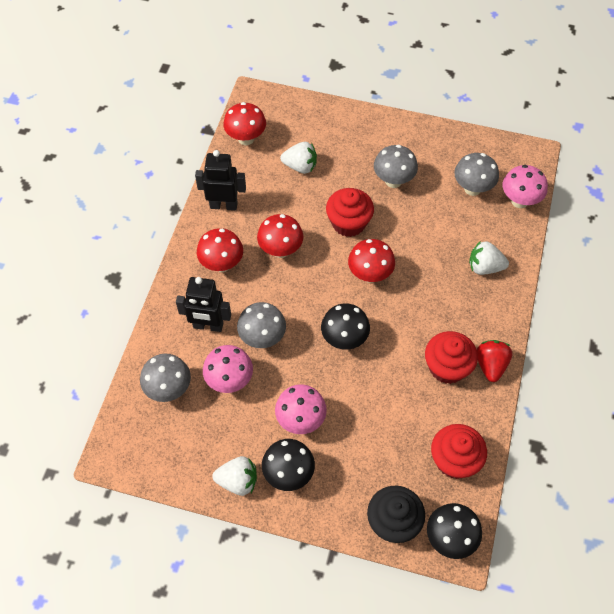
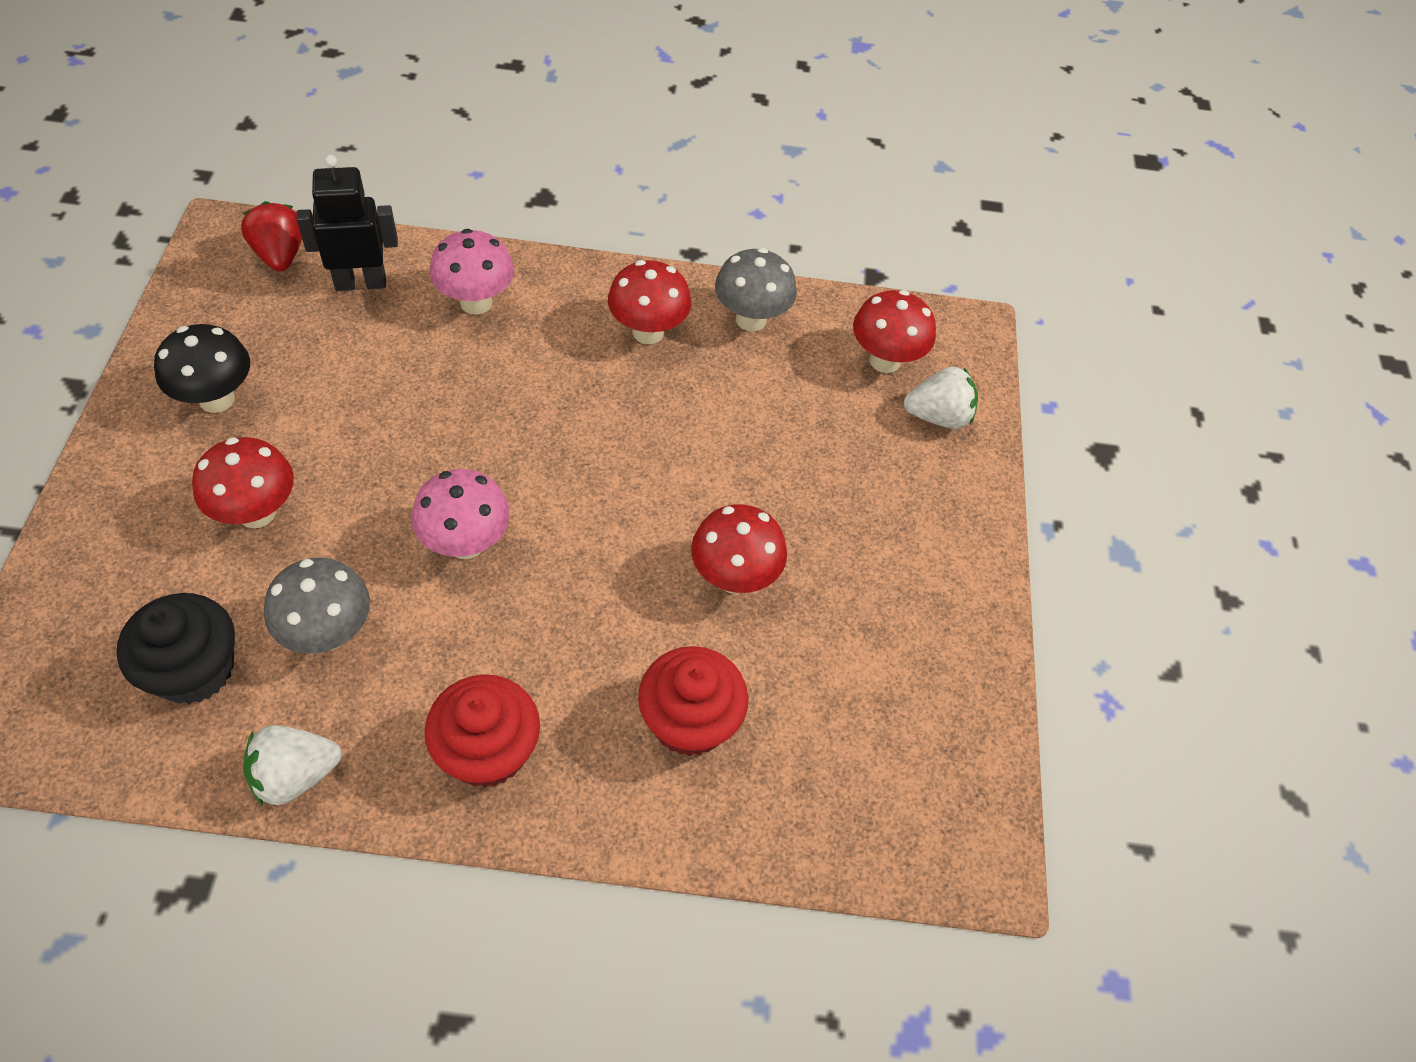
black mushroom: 3 -> 1
black robot: 2 -> 1
grey mushroom: 4 -> 2
pink mushroom: 3 -> 2
red cupcake: 3 -> 2
white strawberry: 3 -> 2

